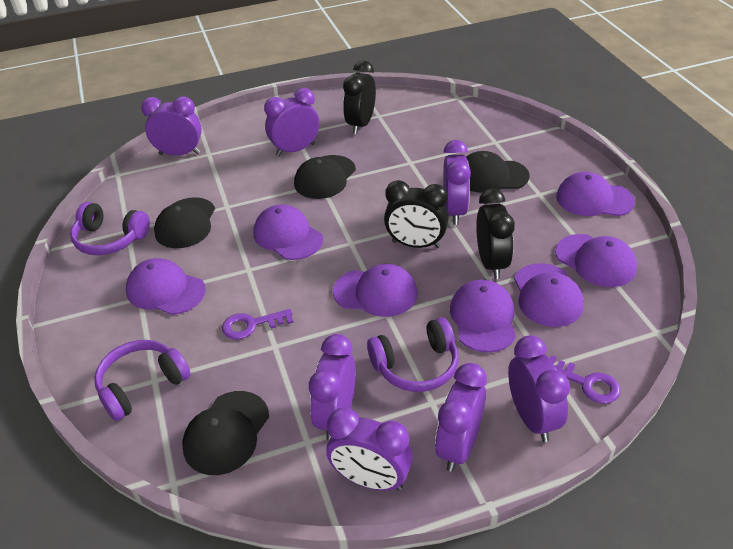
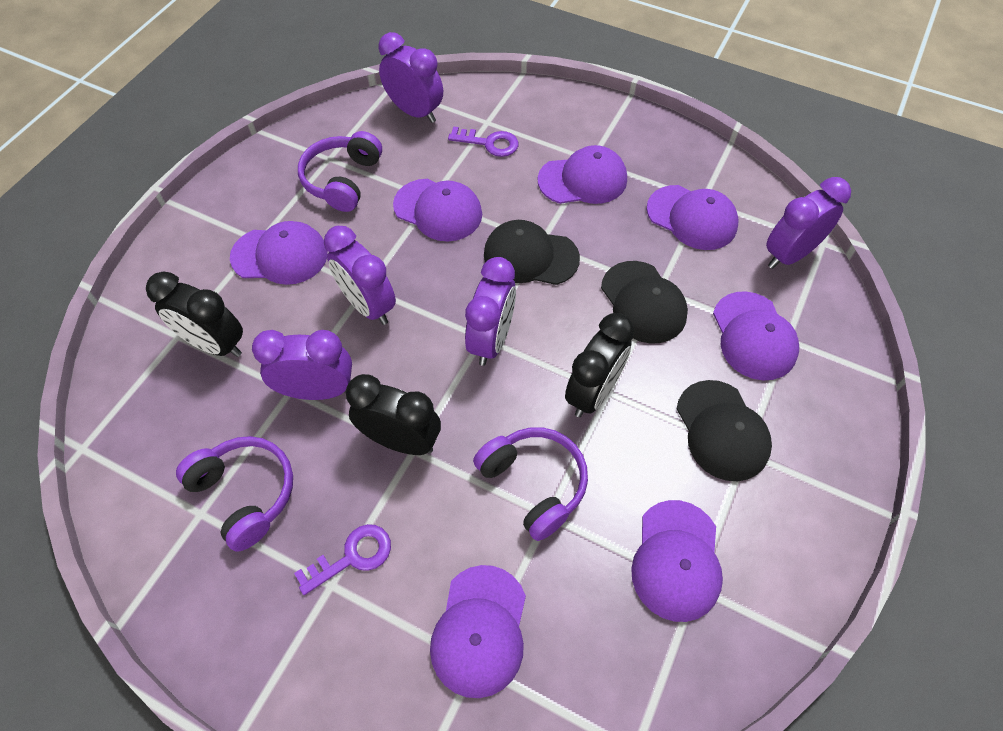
black cap: 4 -> 3
purple clock: 7 -> 5

